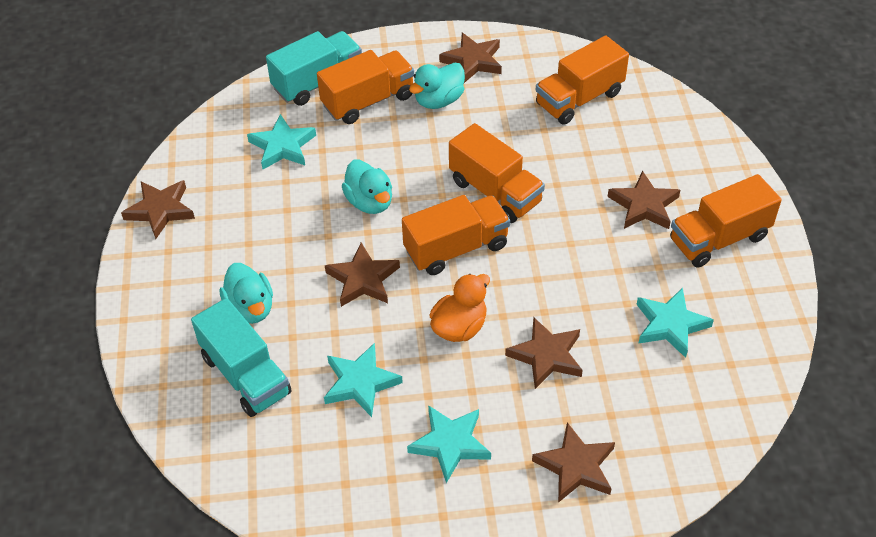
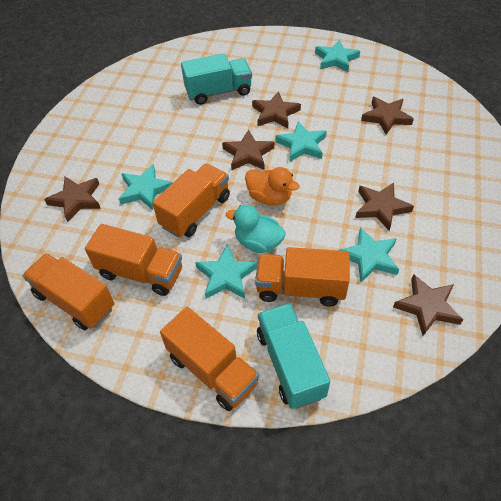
turquoise duck: 3 -> 1
turquoise star: 4 -> 5

